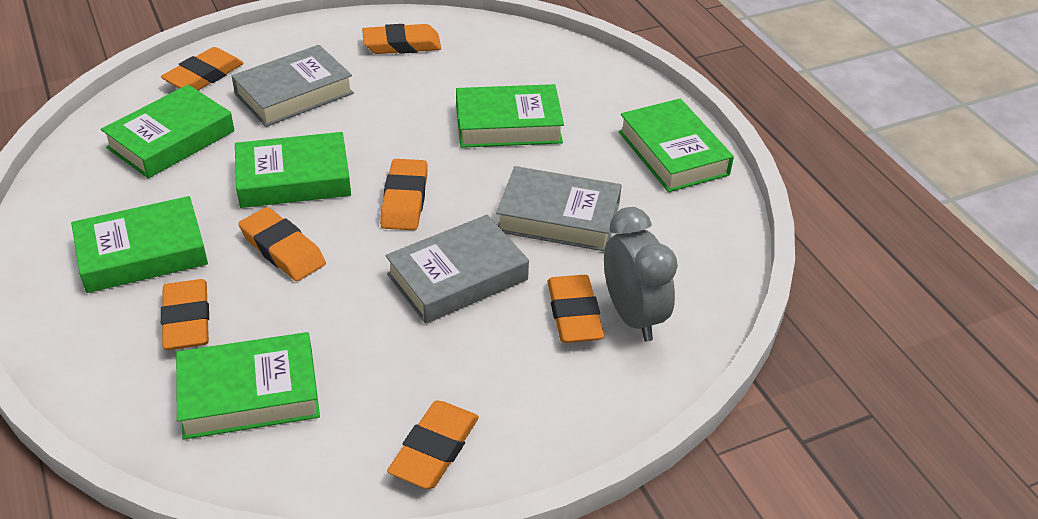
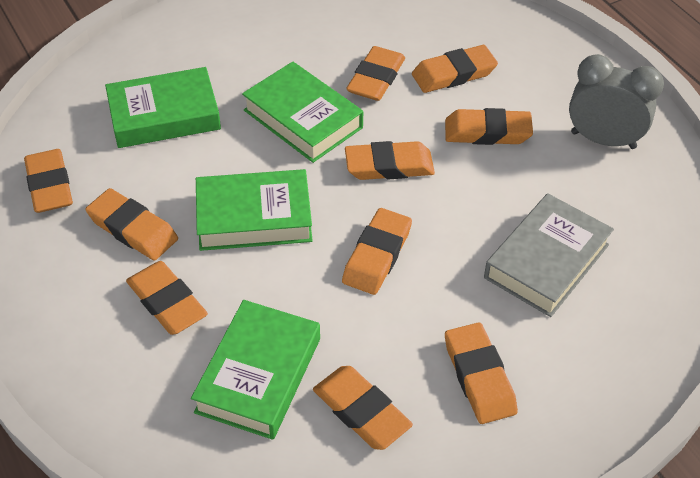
green book: 6 -> 4
grey book: 3 -> 1
orange eraser: 7 -> 10

